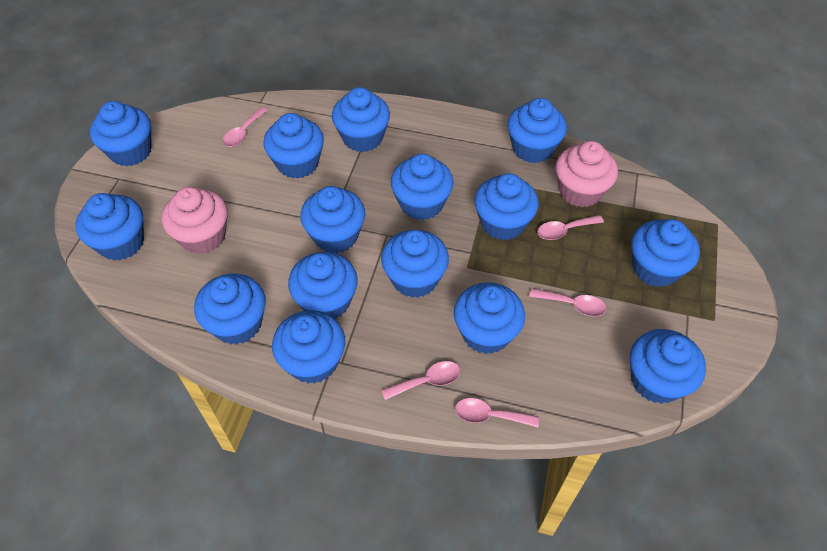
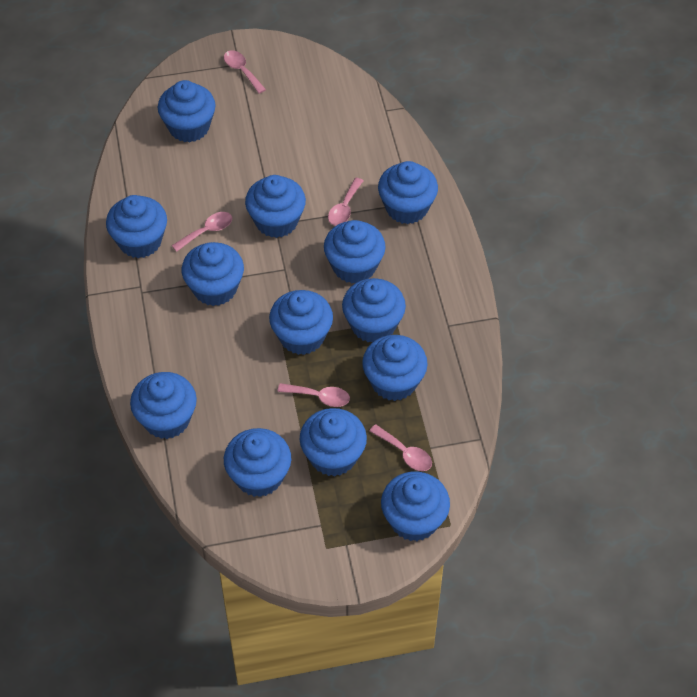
blue cupcake: 15 -> 13
pink cupcake: 2 -> 0

